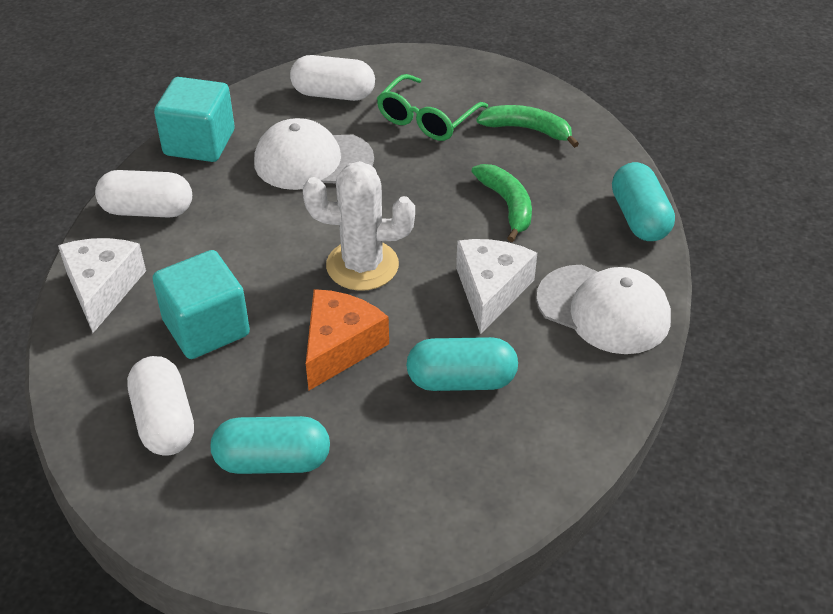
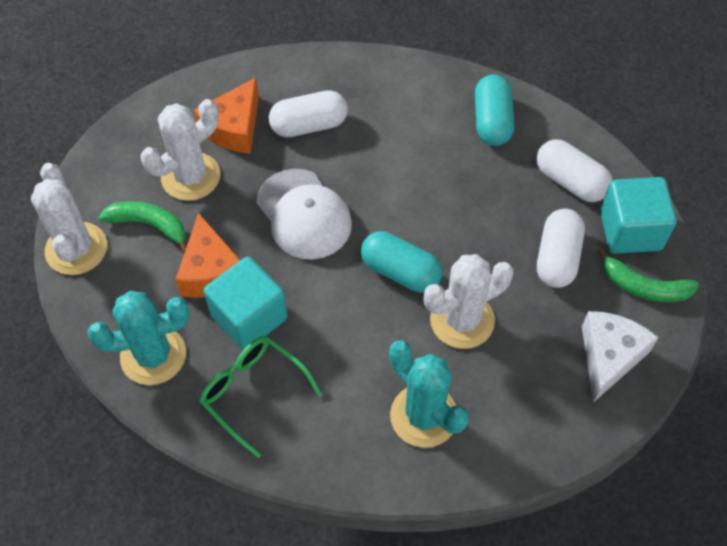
orange cheese: 1 -> 2
turquoise cactus: 0 -> 2
turquoise capsule: 3 -> 2
white cactus: 1 -> 3
white cap: 2 -> 1
white cheese: 2 -> 1

